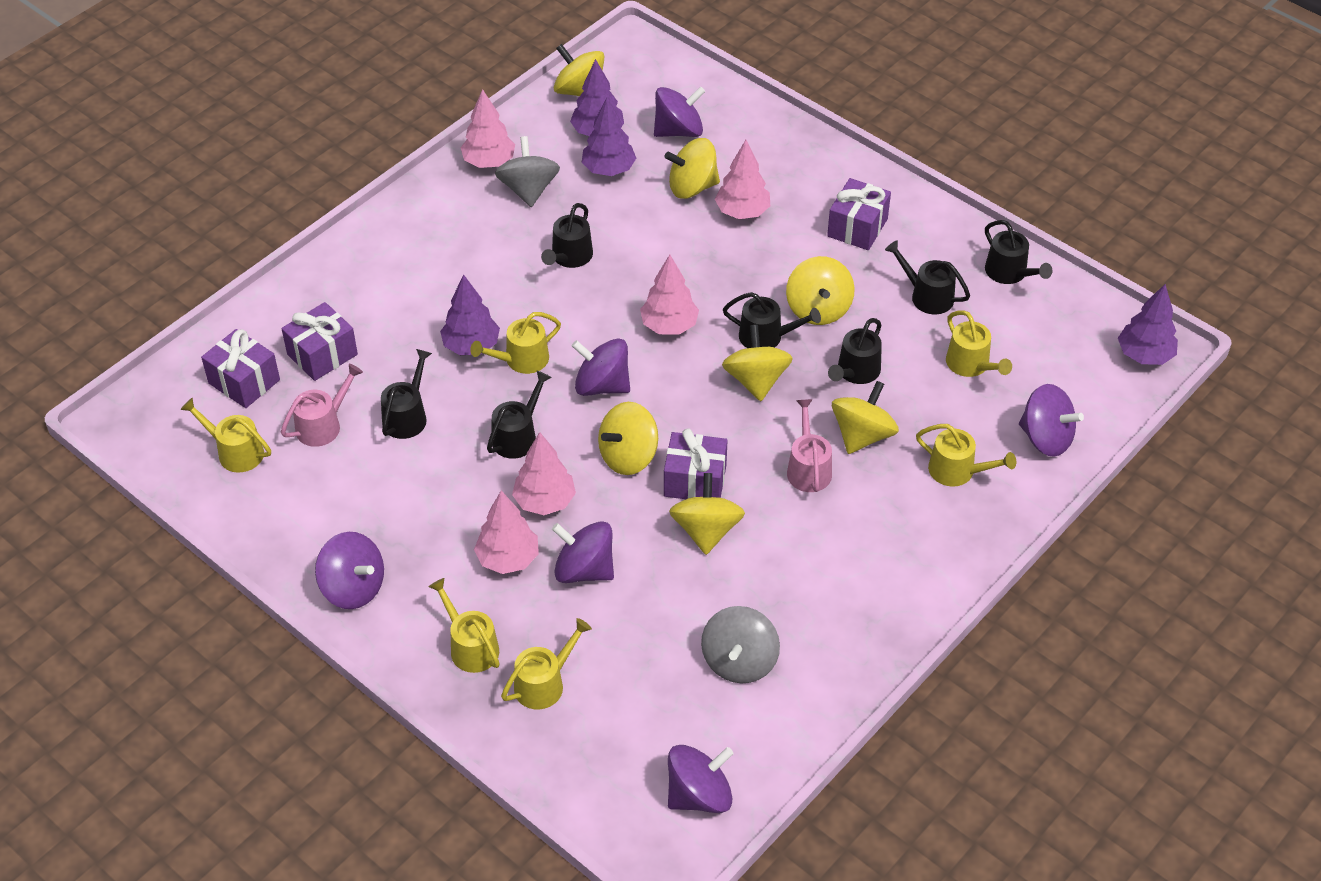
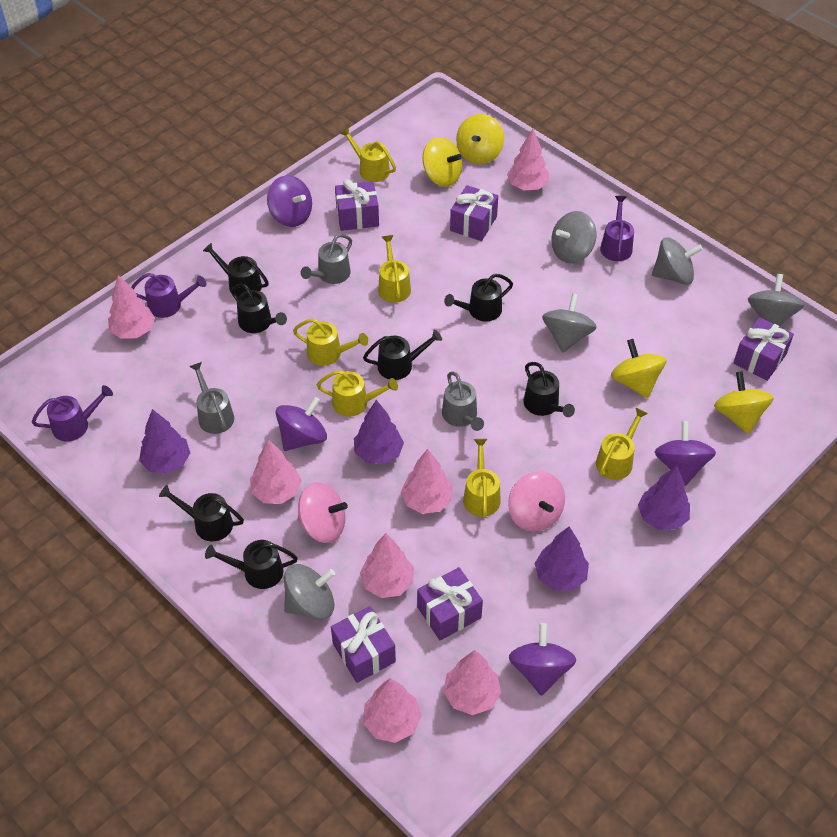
grey spinning top: 2 -> 5
grey watering can: 0 -> 3
pink spinning top: 0 -> 2
pink tree: 5 -> 7
pink watering can: 2 -> 0
purple gift: 4 -> 5
purple spinning top: 6 -> 4
purple watering can: 0 -> 3
yellow spinning top: 7 -> 4

